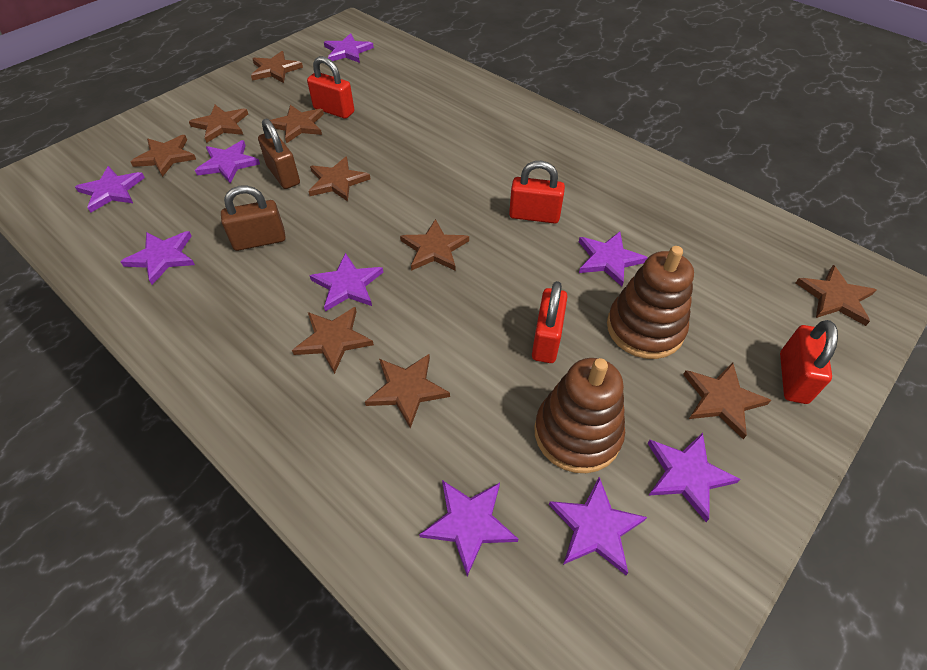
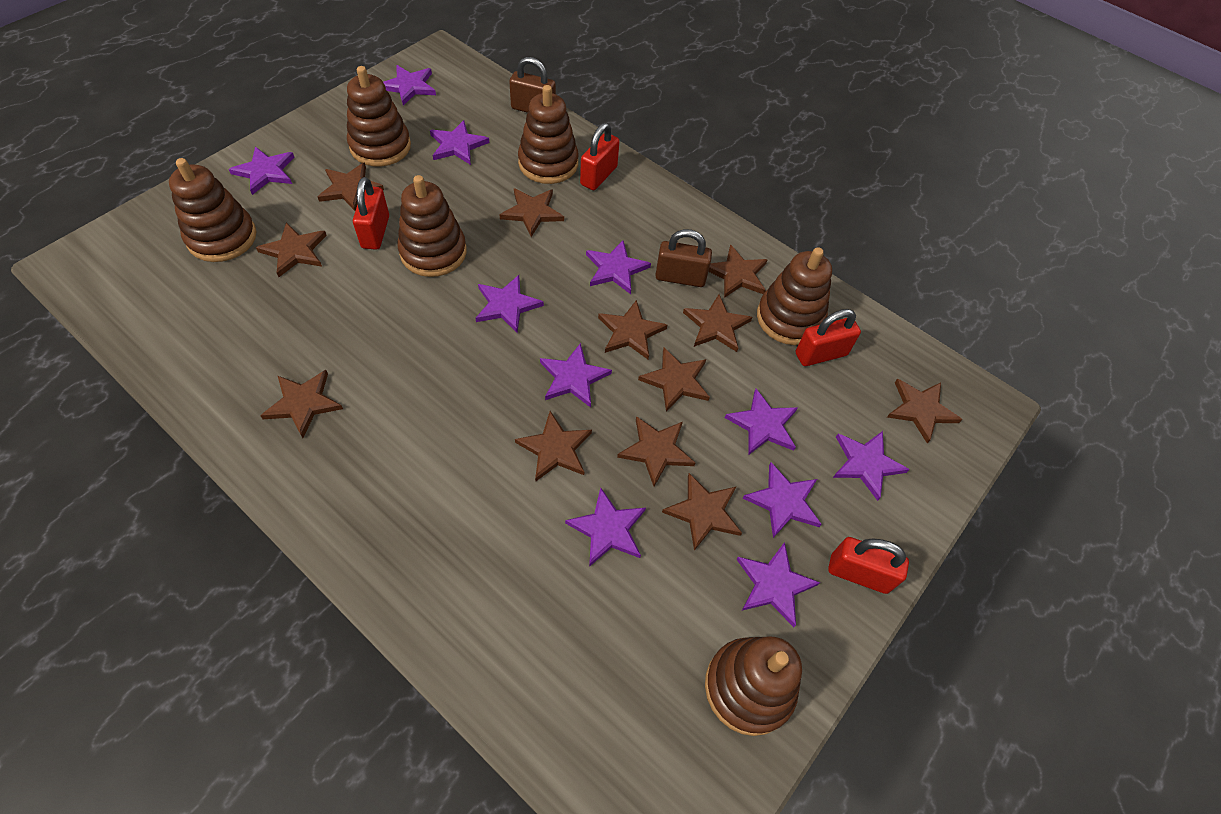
brown stacking toy: 2 -> 6
brown star: 10 -> 12
purple star: 9 -> 11

